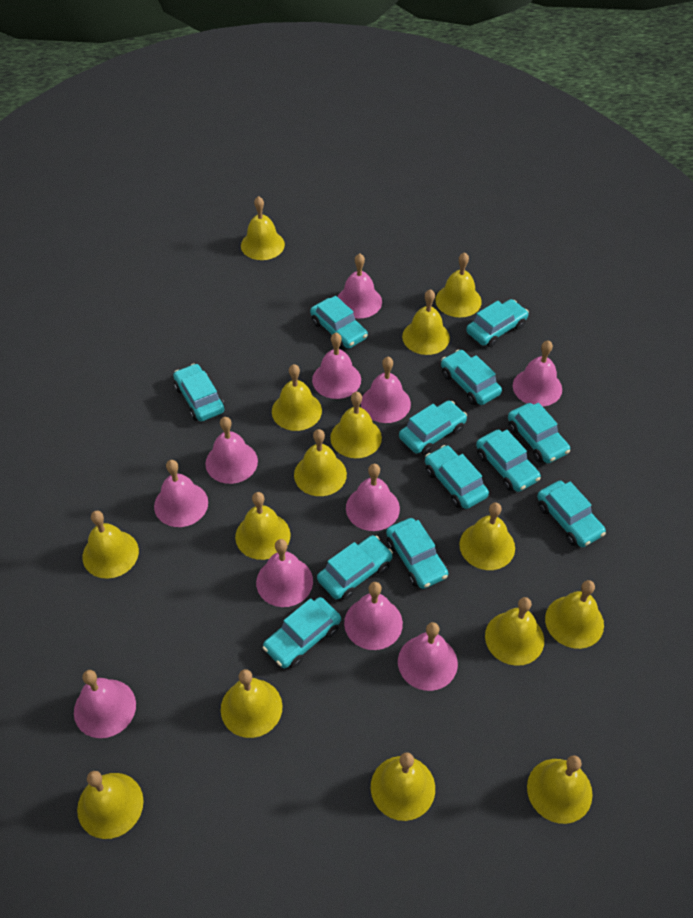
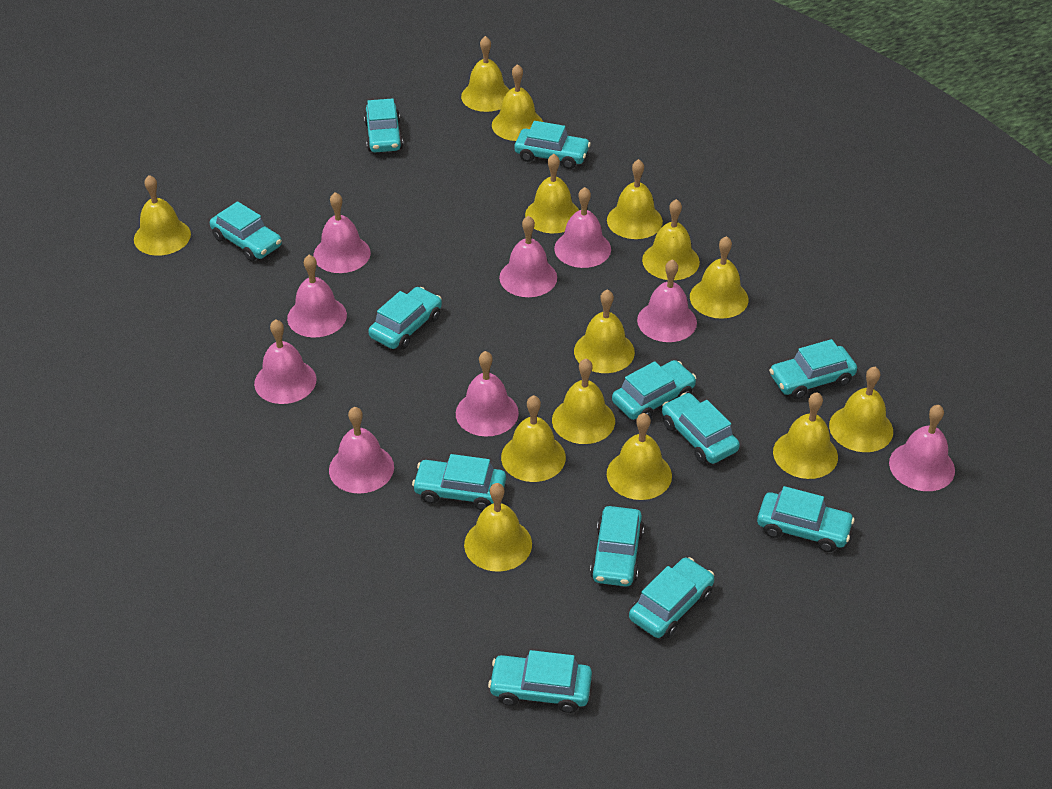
pink bell: 11 -> 9
yellow bell: 15 -> 14

